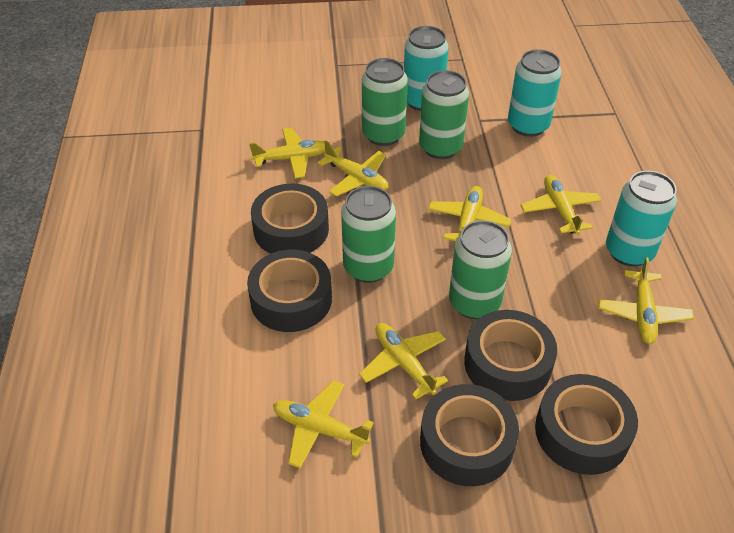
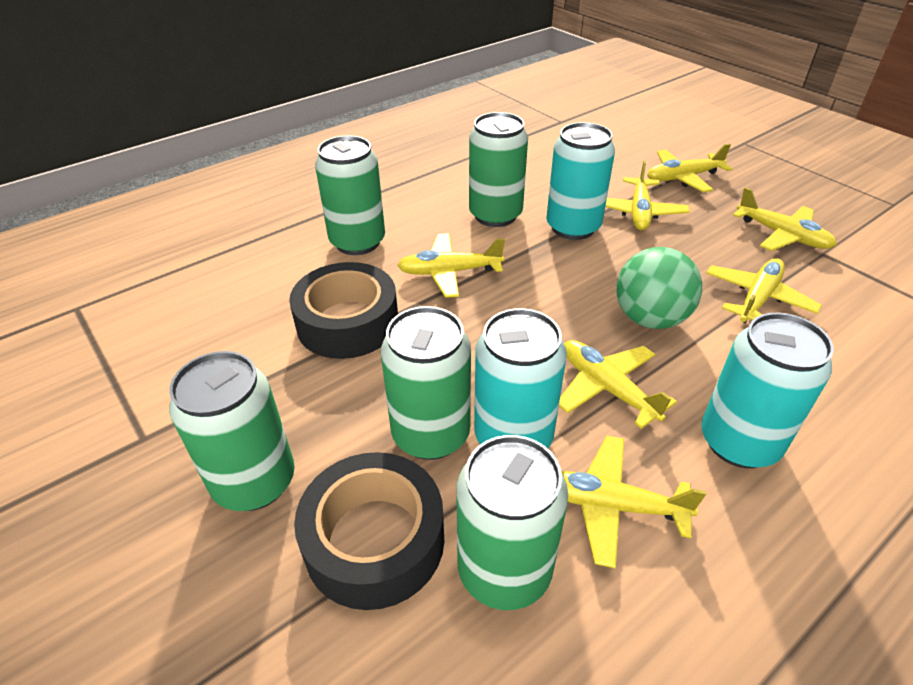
black tape: 5 -> 2
green ball: 0 -> 1
green can: 4 -> 5

